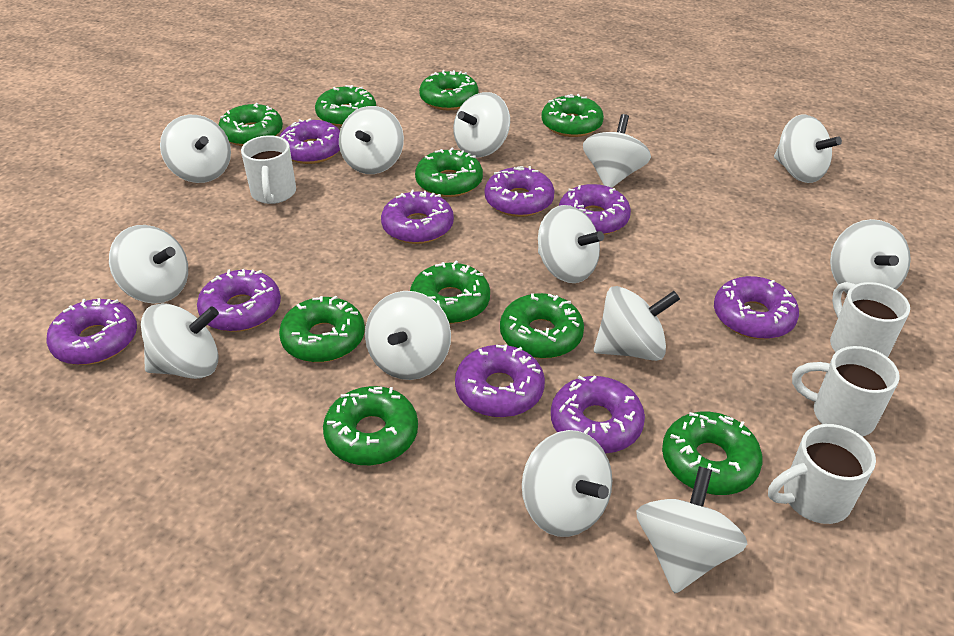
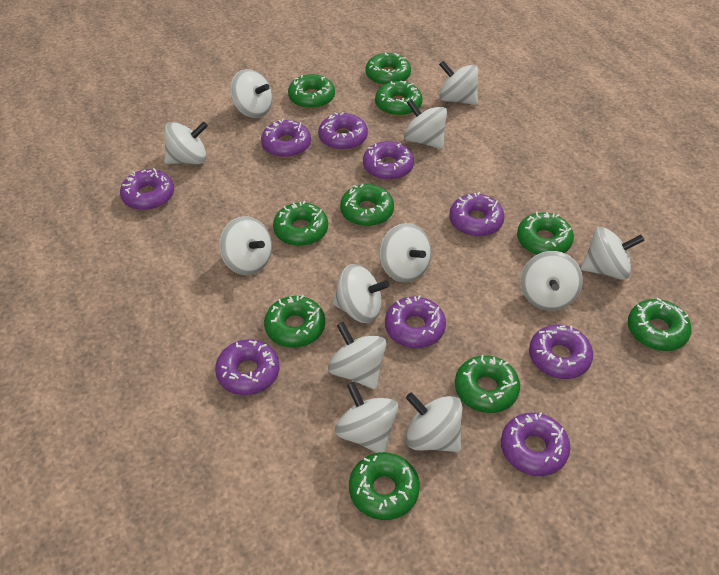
white mug: 4 -> 0
white spinning top: 13 -> 12

